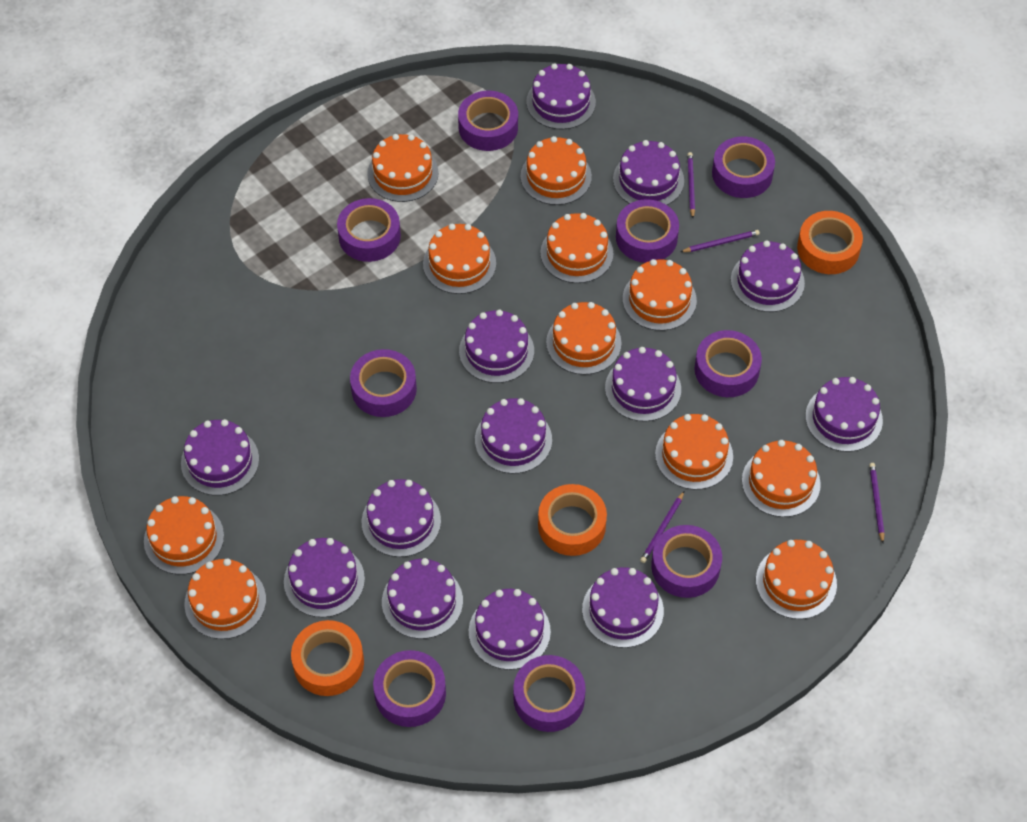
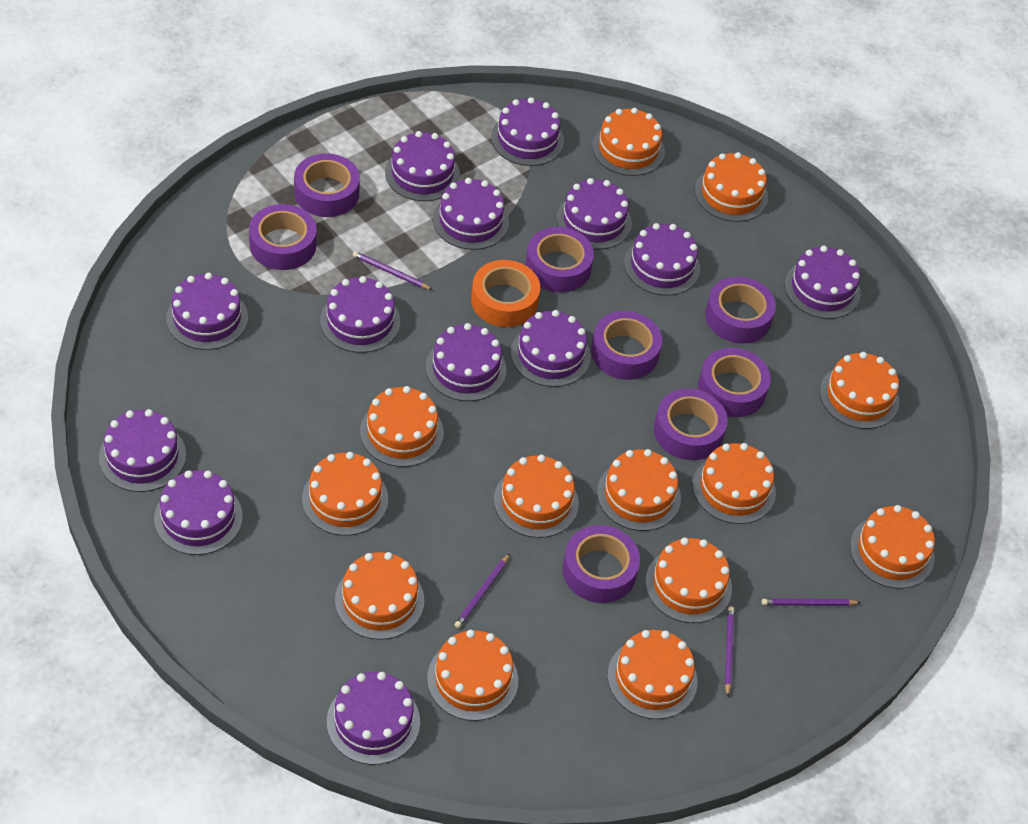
orange cake: 11 -> 13
orange tape: 3 -> 1
purple tape: 9 -> 8

